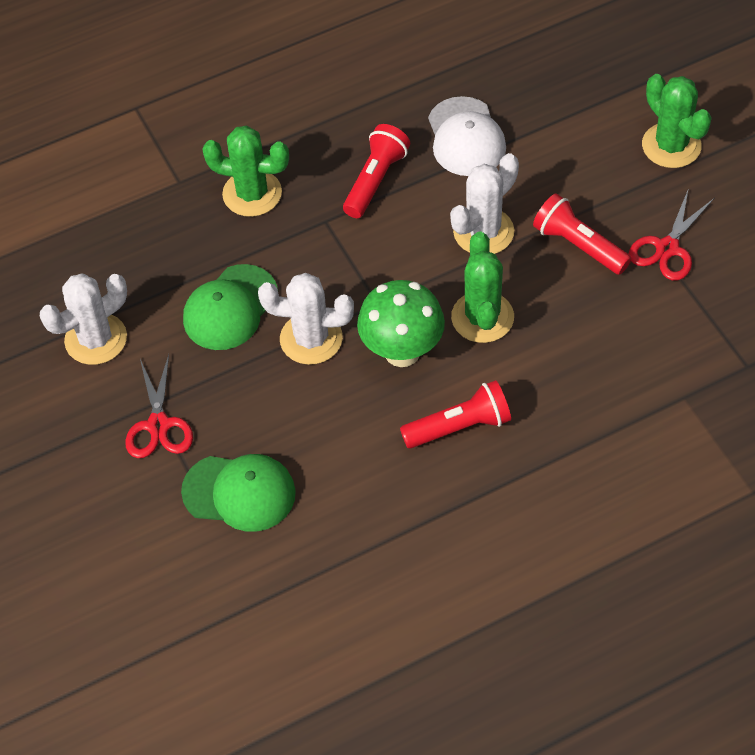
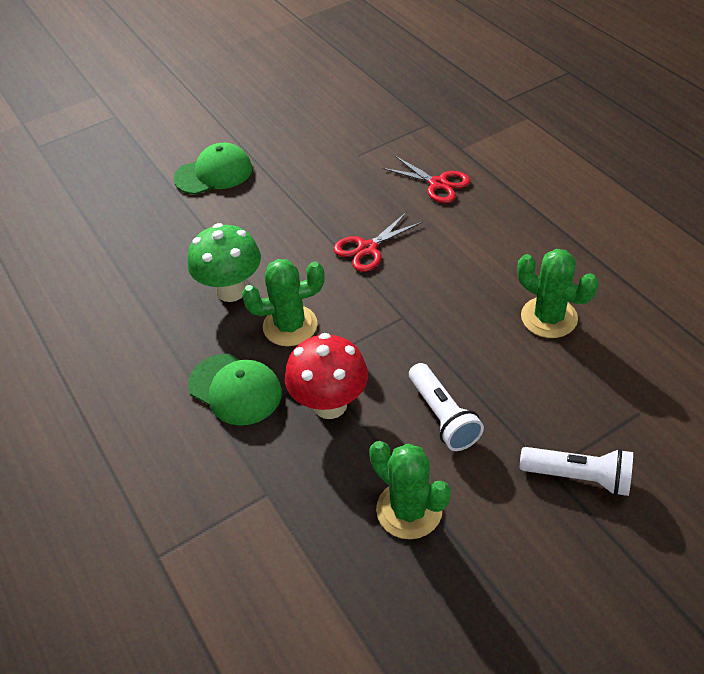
red flashlight: 3 -> 0
red mushroom: 0 -> 1
white cactus: 3 -> 0
white cap: 1 -> 0
white flashlight: 0 -> 2

